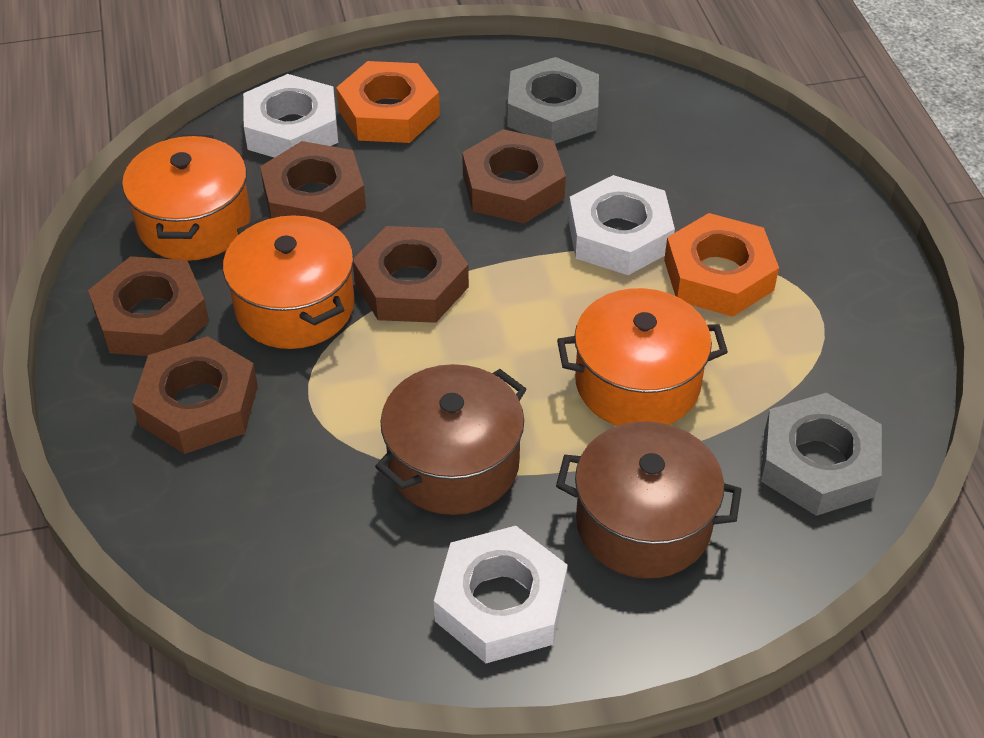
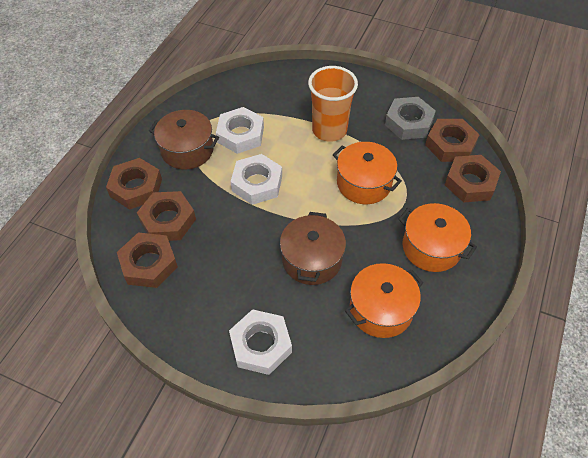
grey nut: 2 -> 1
orange cup: 0 -> 1
orange nut: 2 -> 0

